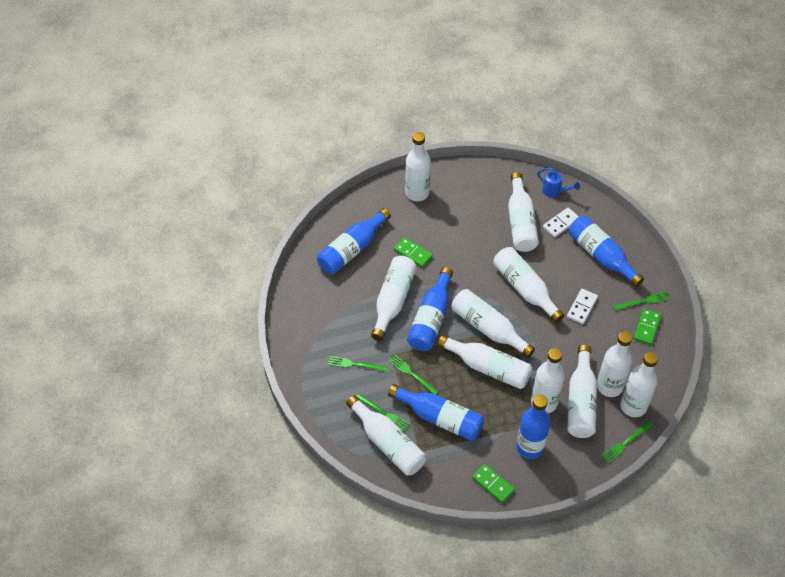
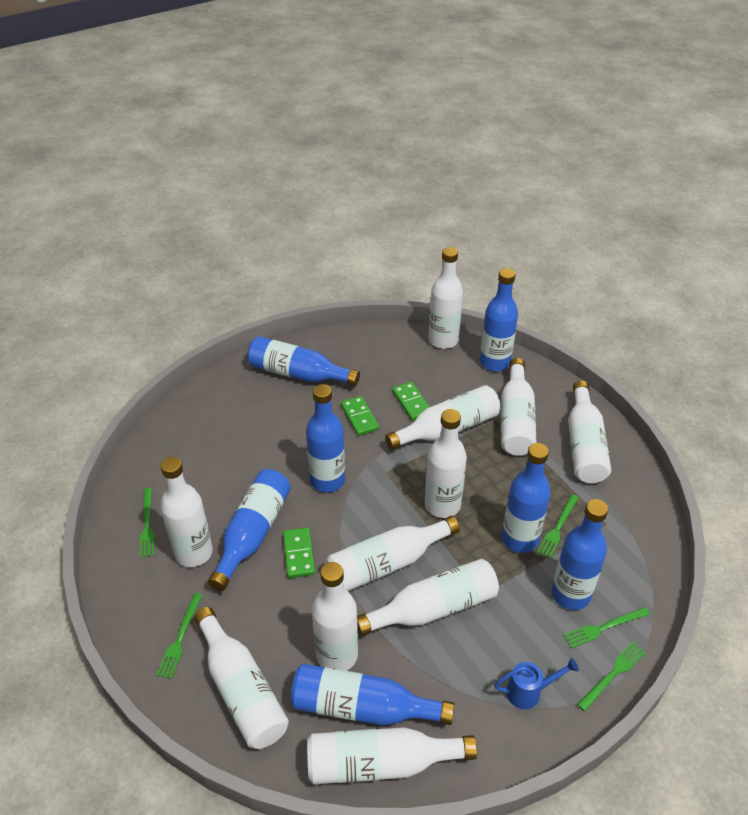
blue bottle: 5 -> 7
white domino: 2 -> 0

